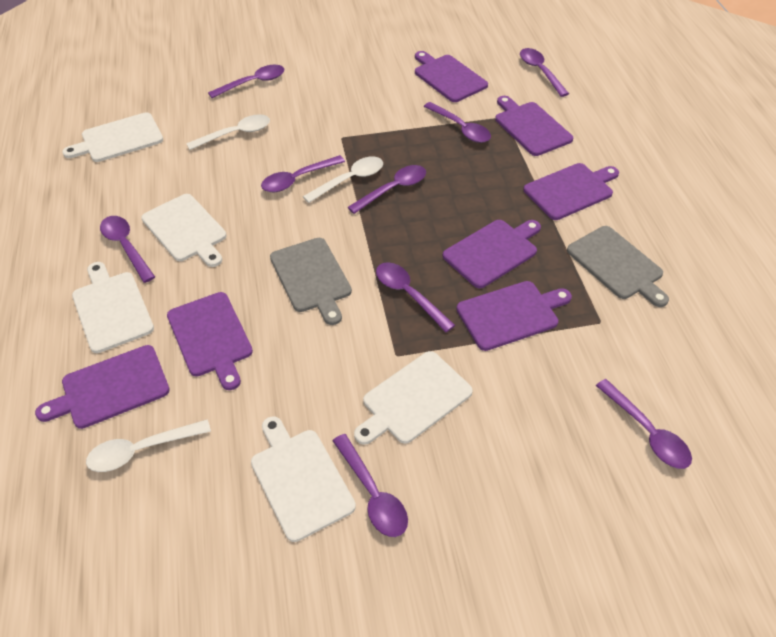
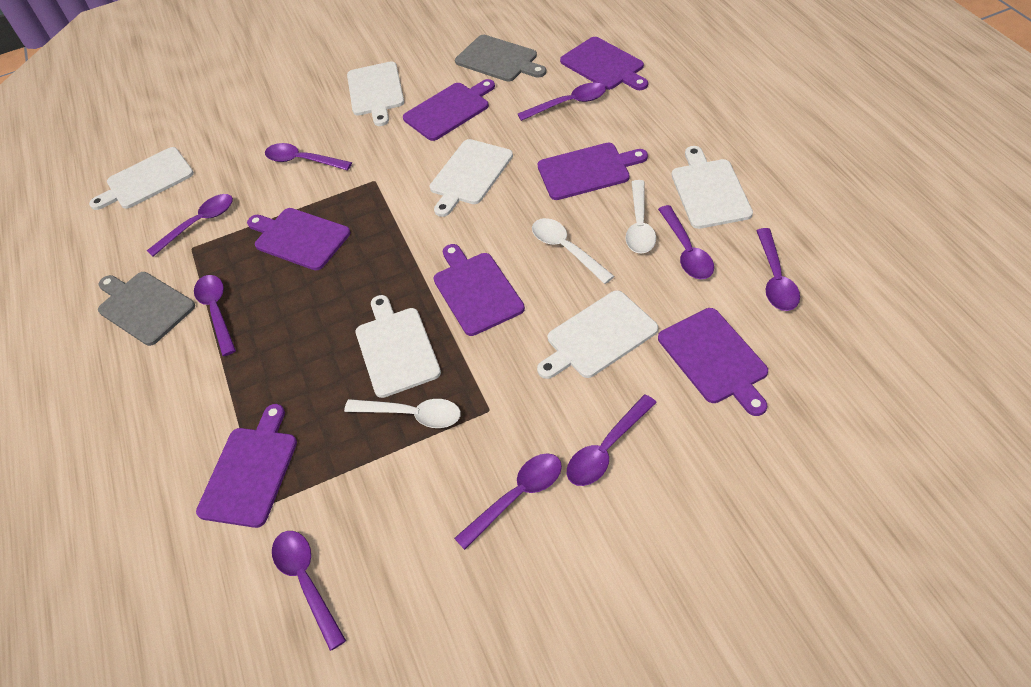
white cutting board: 5 -> 6

